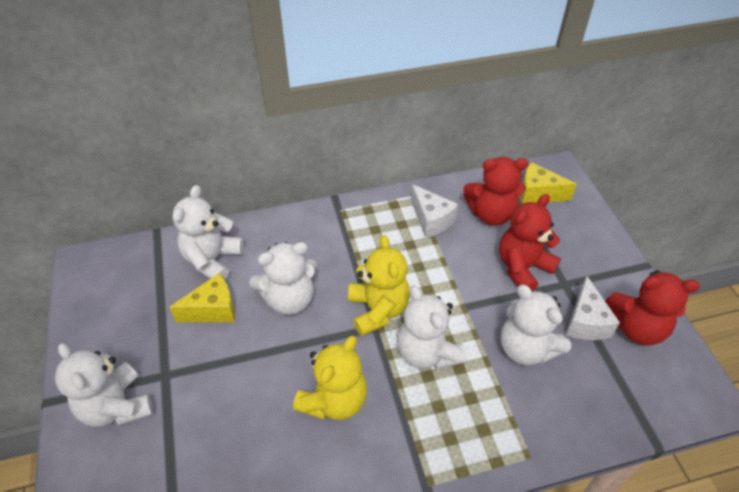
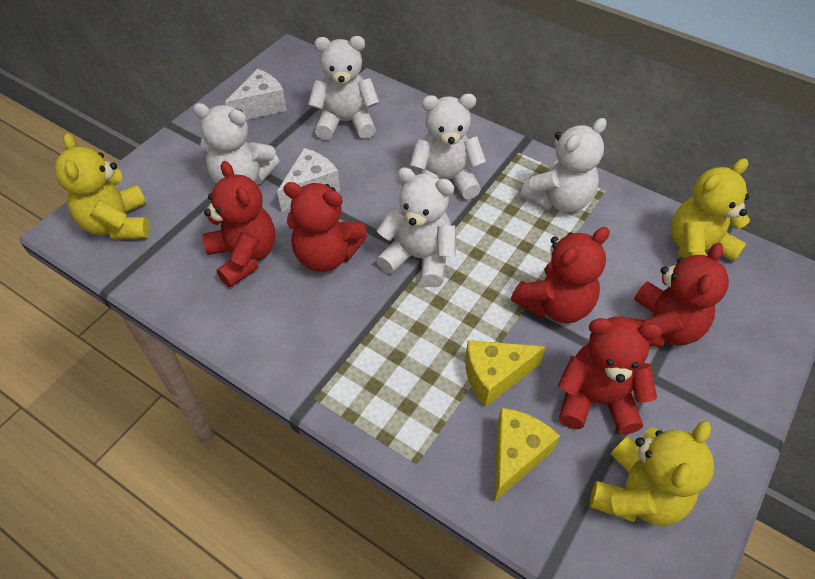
red teddy bear: 3 -> 5
yellow teddy bear: 2 -> 3

